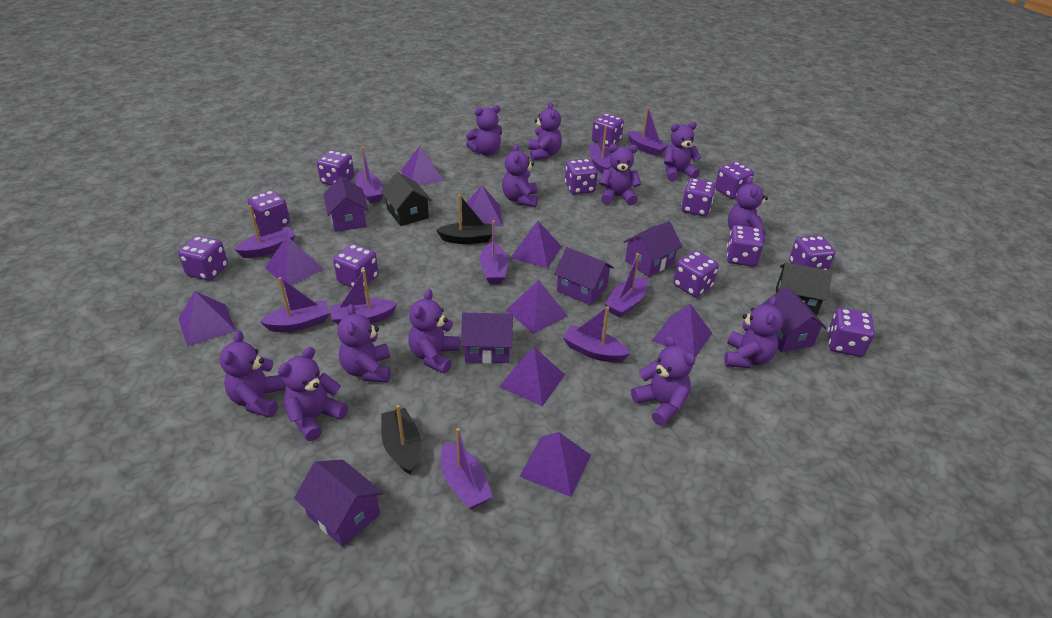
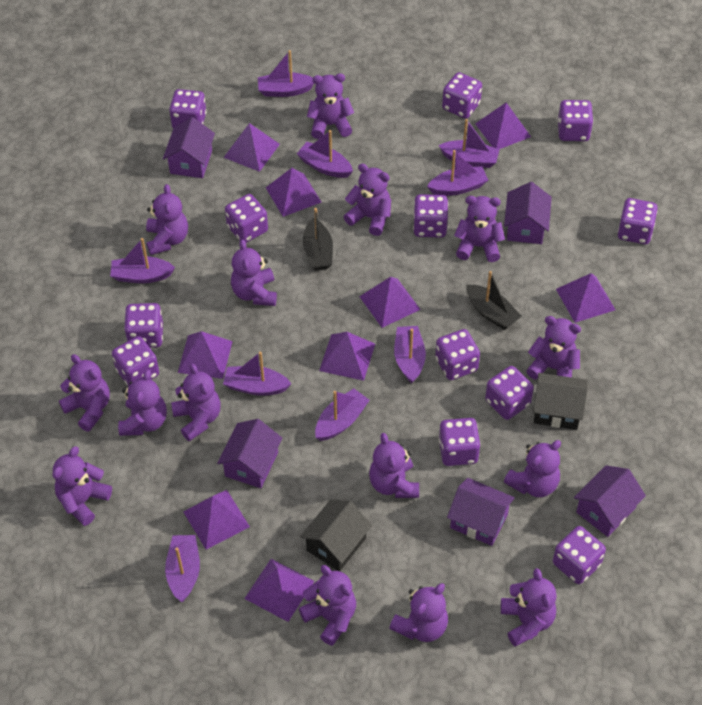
purple boat: 10 -> 9
purple house: 6 -> 5
purple teddy bear: 12 -> 15

